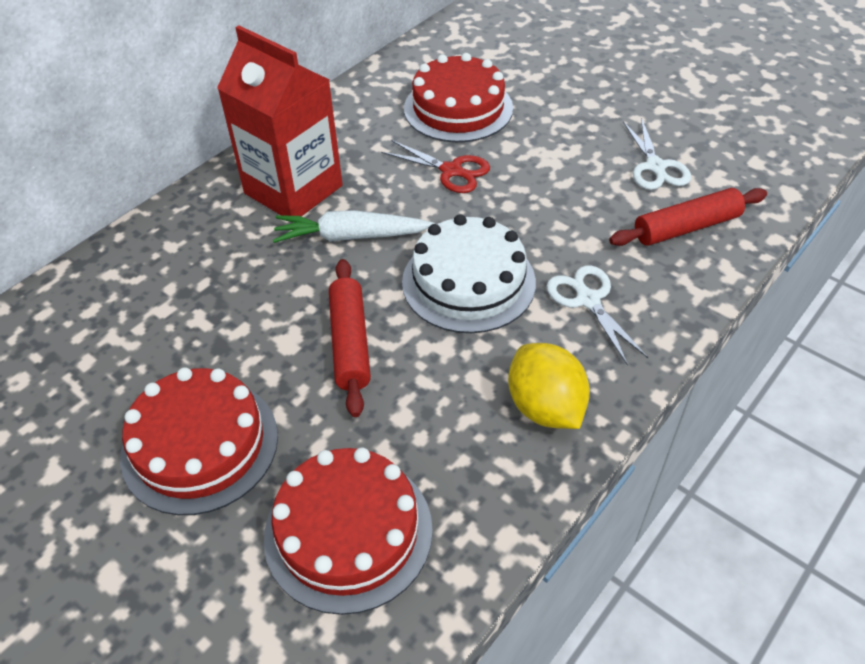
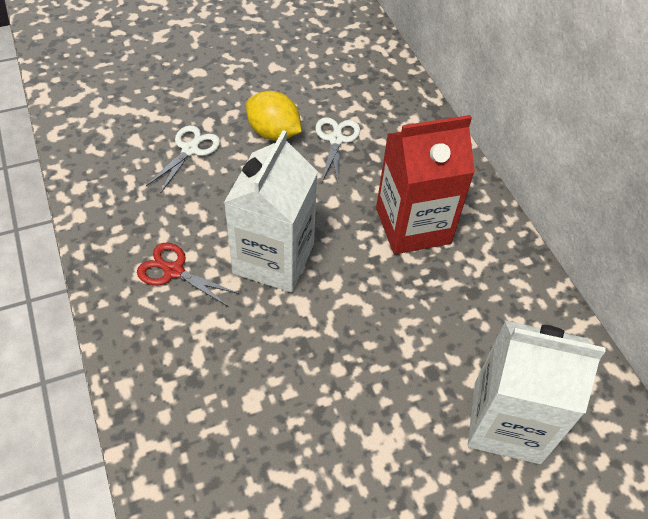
red cake: 3 -> 0
red rolling pin: 2 -> 0
white cake: 1 -> 0
white carrot: 1 -> 0
white carton: 0 -> 2

